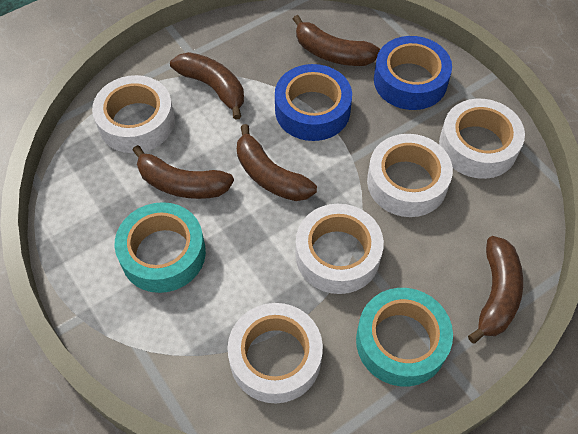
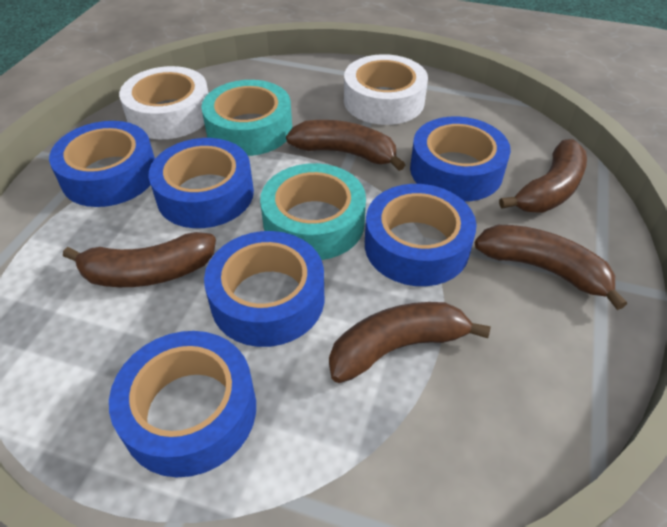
blue tape: 2 -> 6
white tape: 5 -> 2

